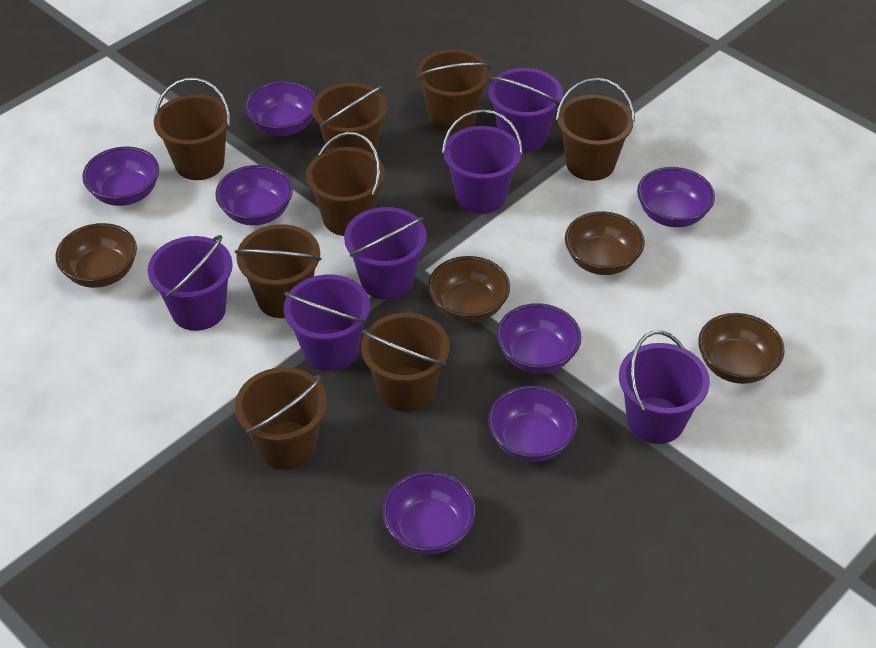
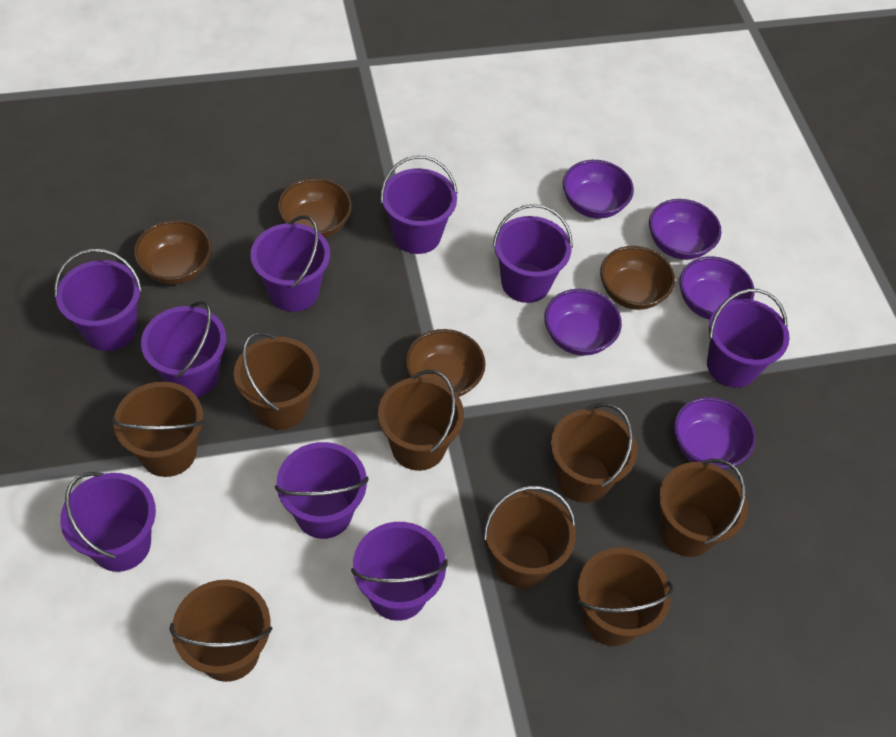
purple bowl: 7 -> 5
purple bucket: 6 -> 9

